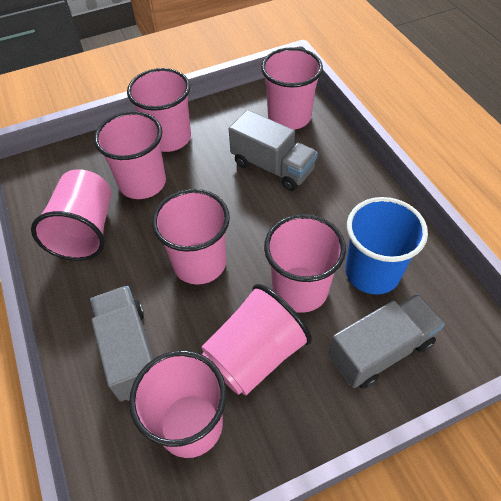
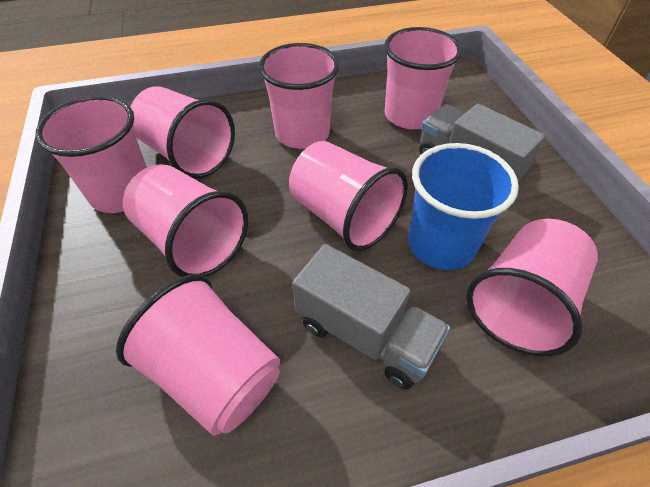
grey truck: 3 -> 2

